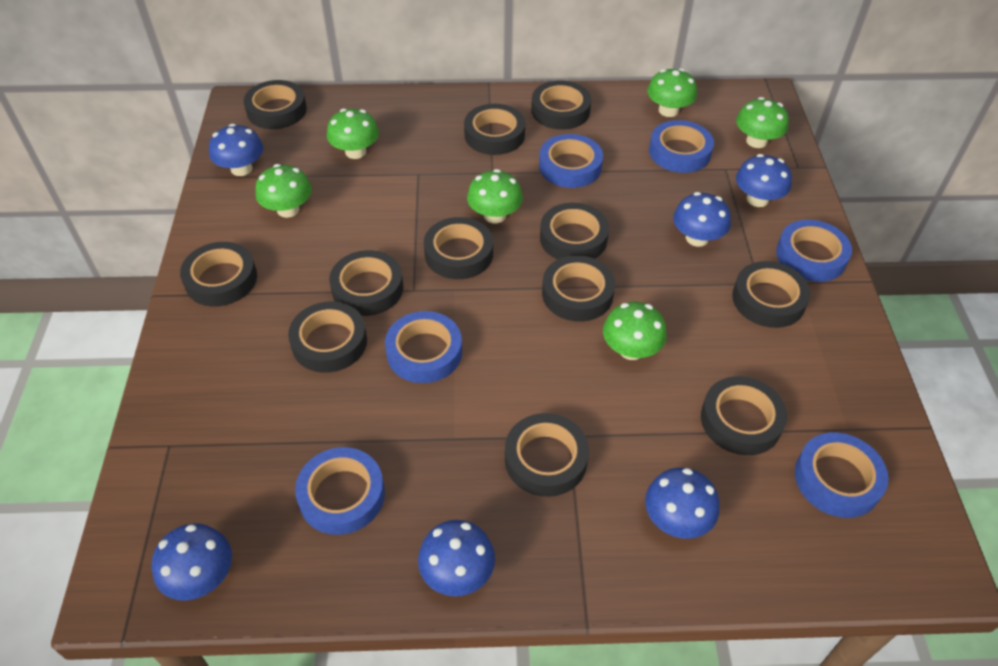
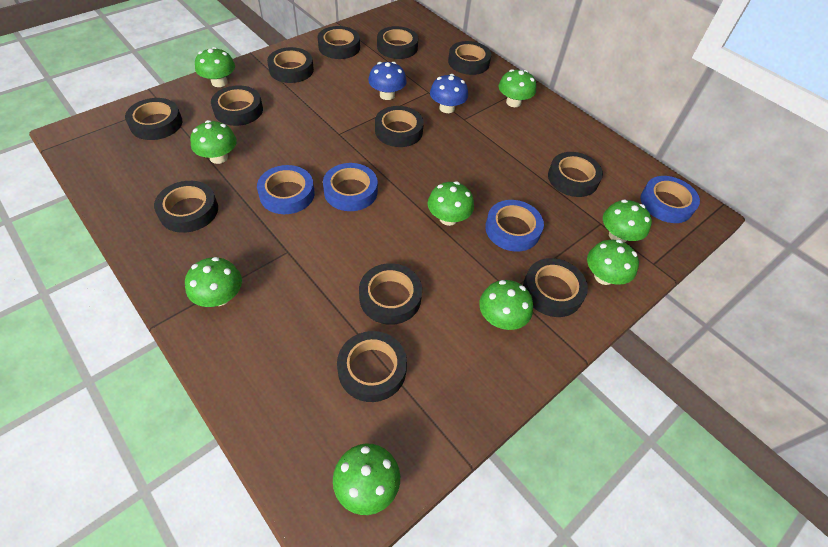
blue mushroom: 6 -> 2
blue tape: 6 -> 4
green mushroom: 6 -> 9

